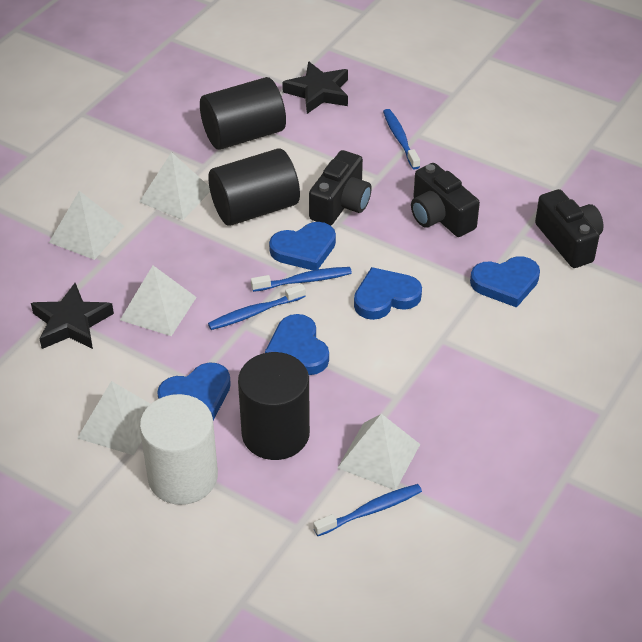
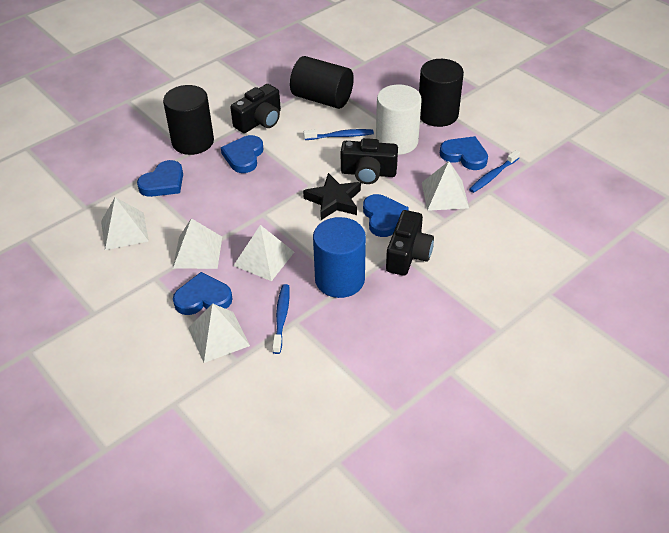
black star: 2 -> 1
blue cylinder: 0 -> 1
blue toothbrush: 4 -> 3

